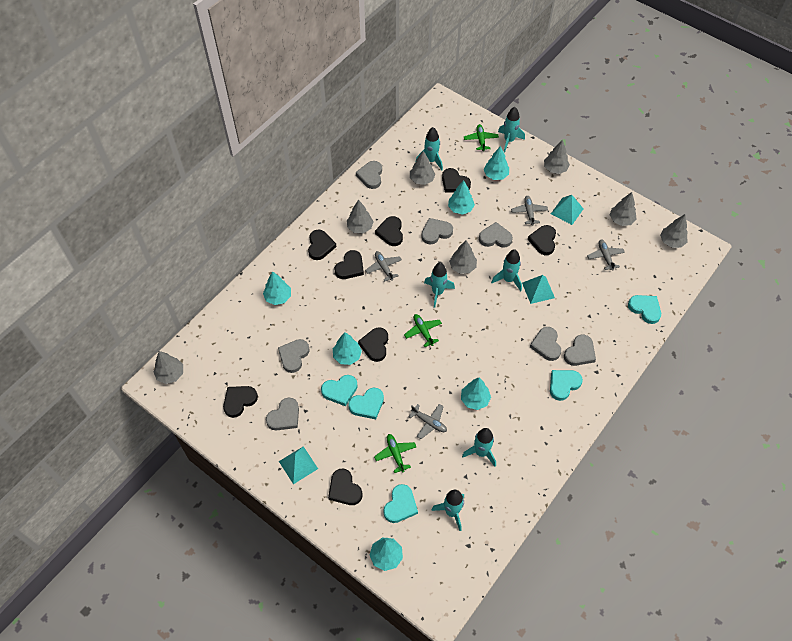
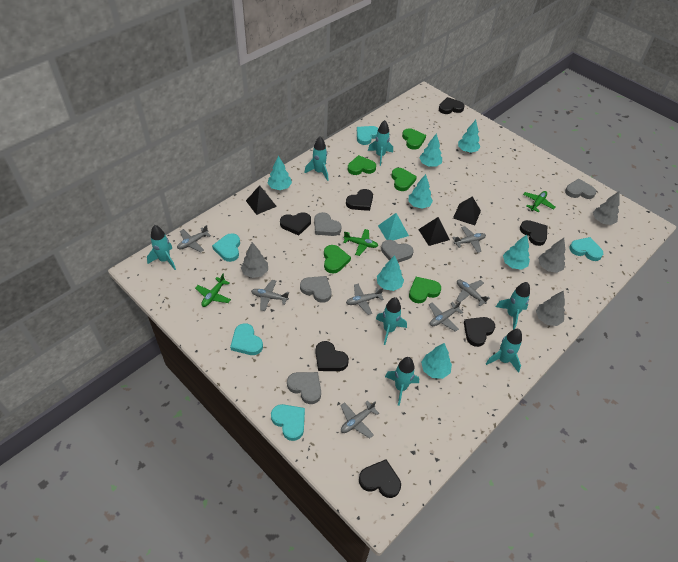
black heart: 8 -> 7
black pyramid: 0 -> 3
green heart: 0 -> 5
grey heart: 7 -> 5
grey plane: 4 -> 7
grey tree: 7 -> 4
turquoise pyramid: 3 -> 1
turquoise rocket: 6 -> 7
turquoise tree: 6 -> 7

